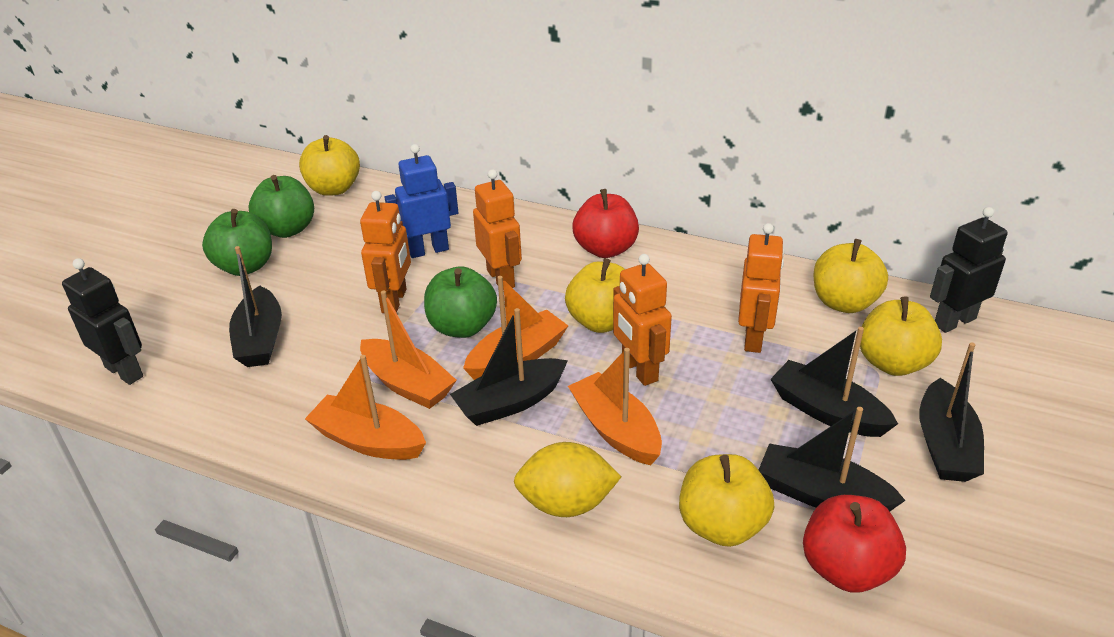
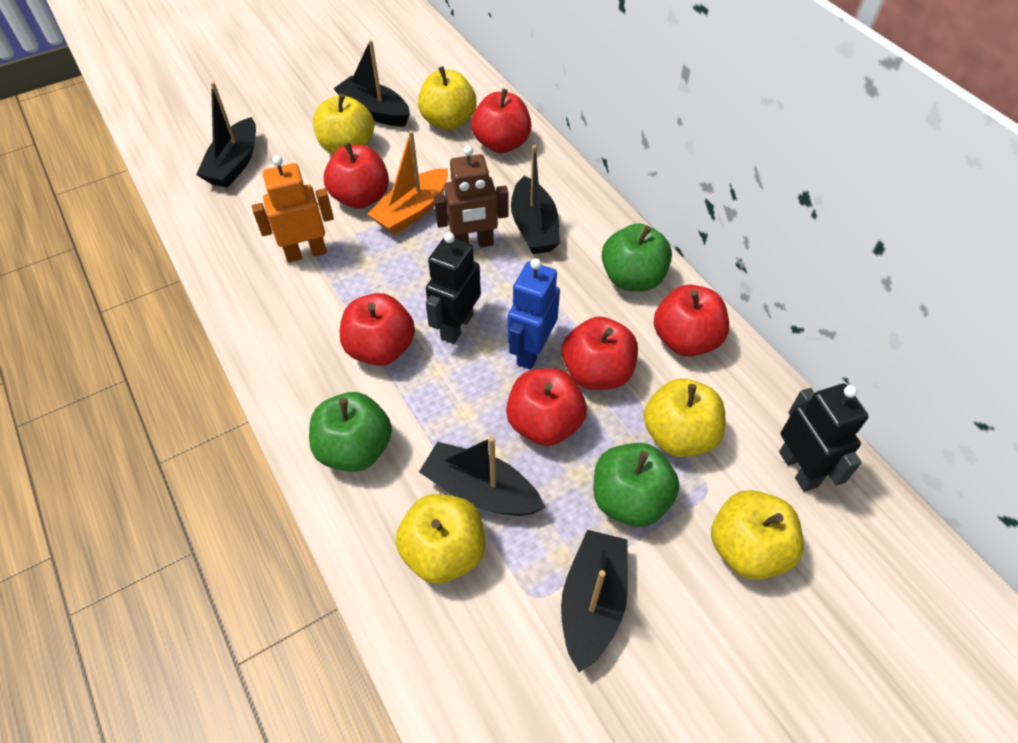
brown robot: 0 -> 1
orange boat: 4 -> 1
orange robot: 4 -> 1
red apple: 2 -> 6
yellow lemon: 1 -> 0

